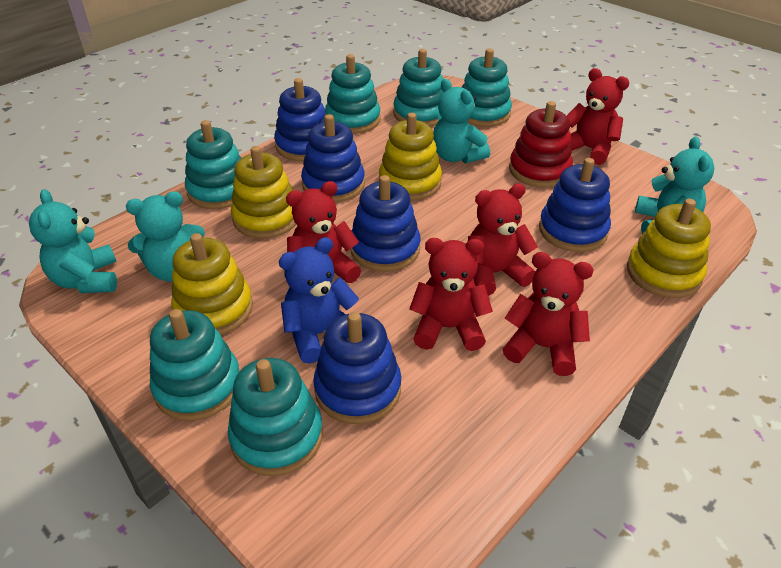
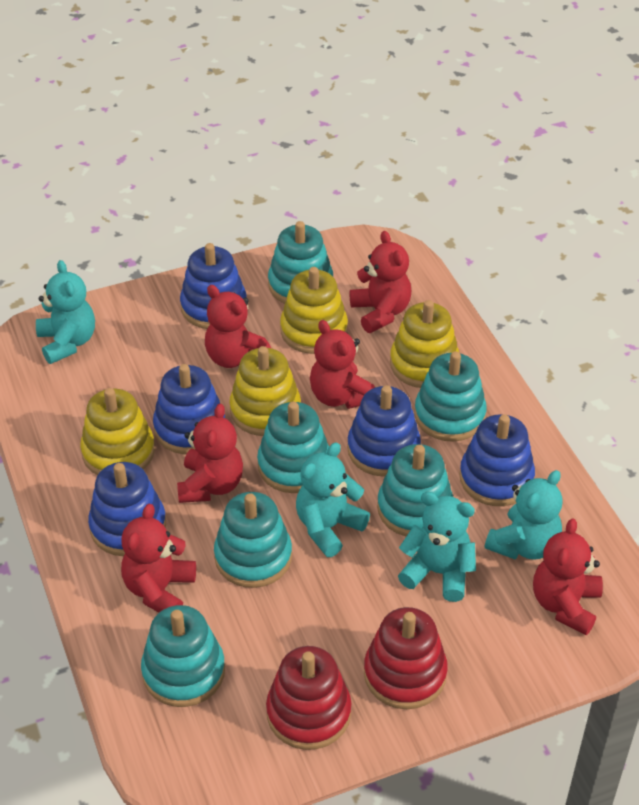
blue teddy bear: 1 -> 0
red stacking toy: 1 -> 2
red teddy bear: 5 -> 6

